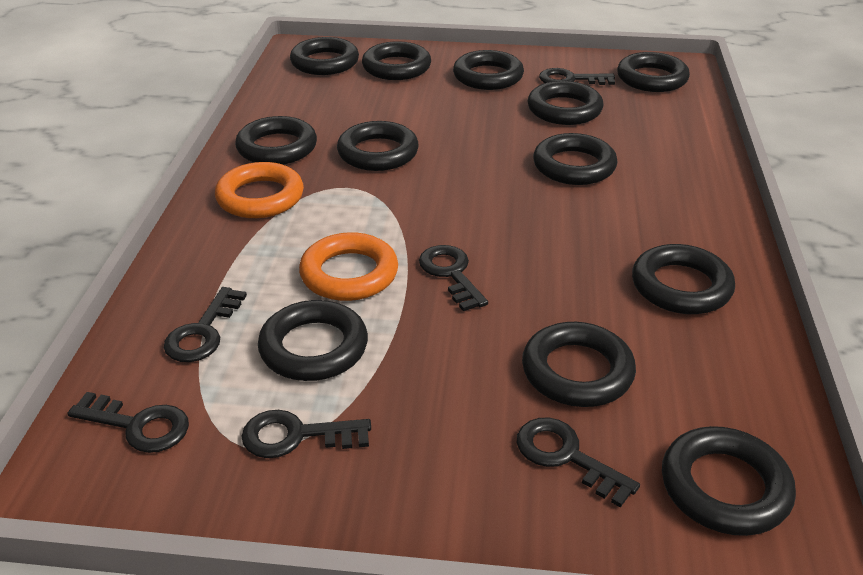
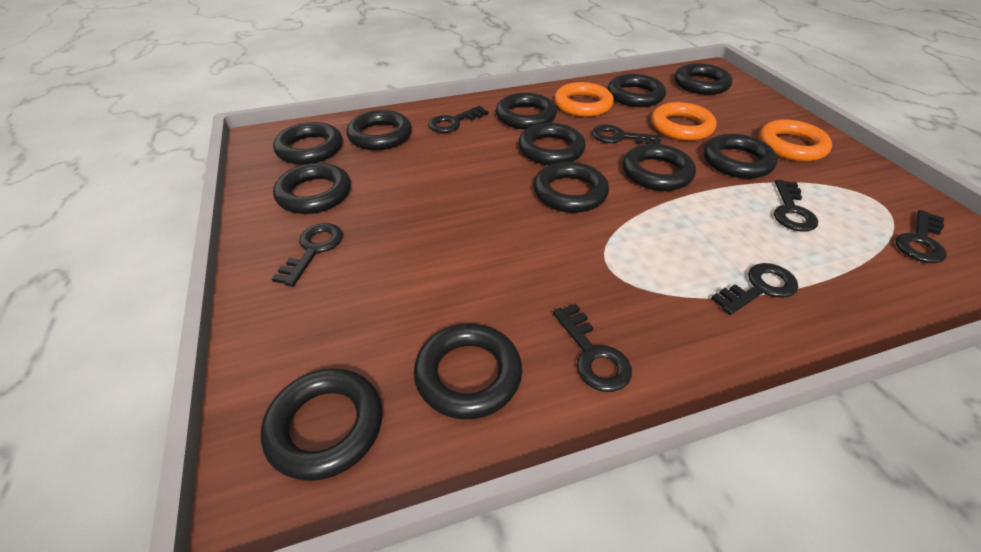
black key: 6 -> 7
orange ring: 2 -> 3

